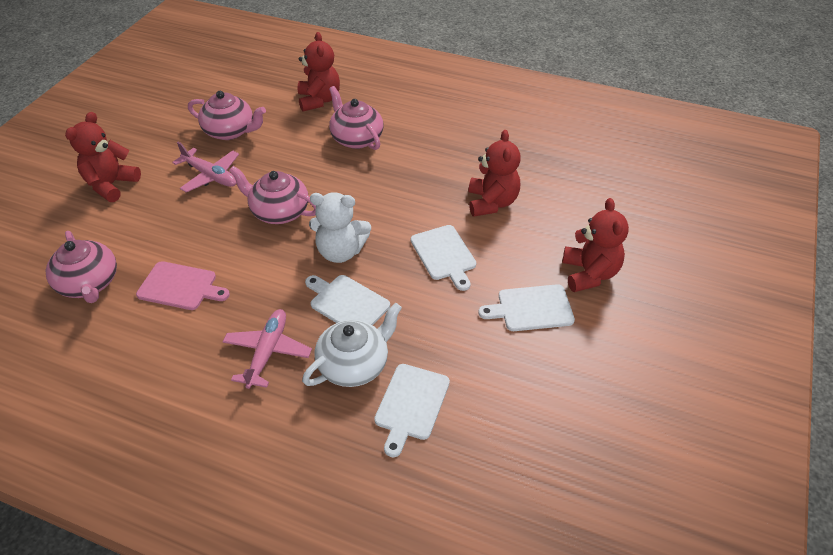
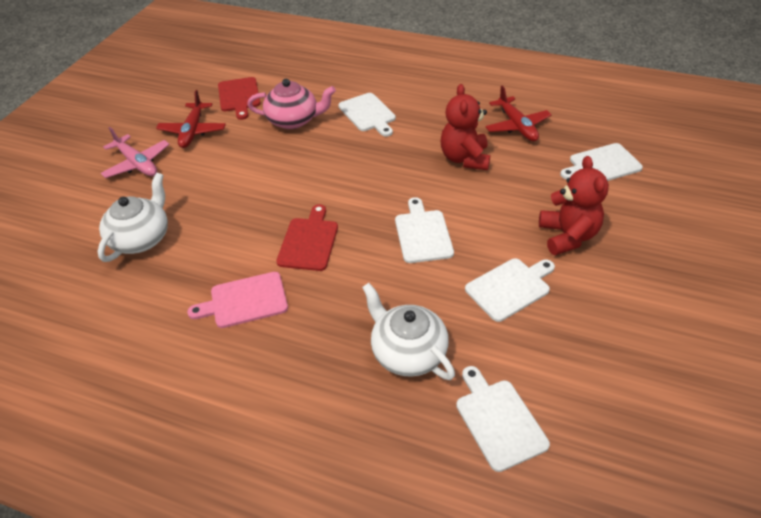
pink plane: 2 -> 1
pink teapot: 4 -> 1
red cutting board: 0 -> 2
red plane: 0 -> 2
red teddy bear: 4 -> 2
white cutting board: 4 -> 5
white teapot: 1 -> 2
white teddy bear: 1 -> 0

